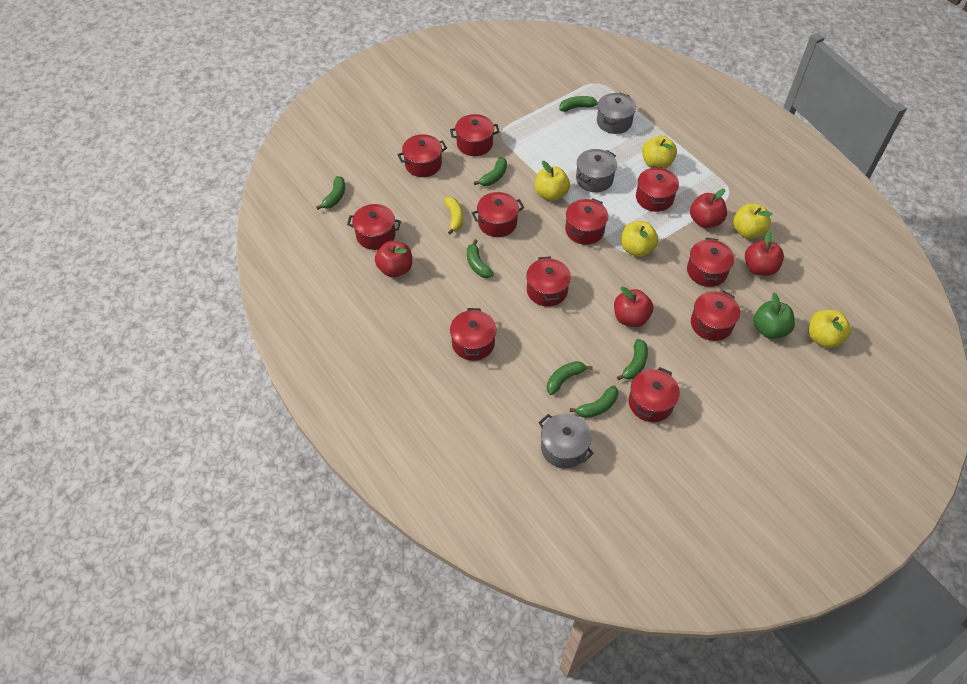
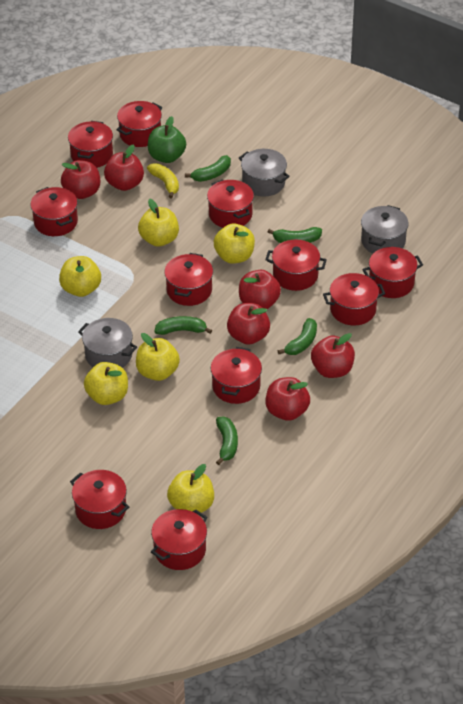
green banana: 7 -> 5
red apple: 4 -> 6
yellow apple: 5 -> 6

